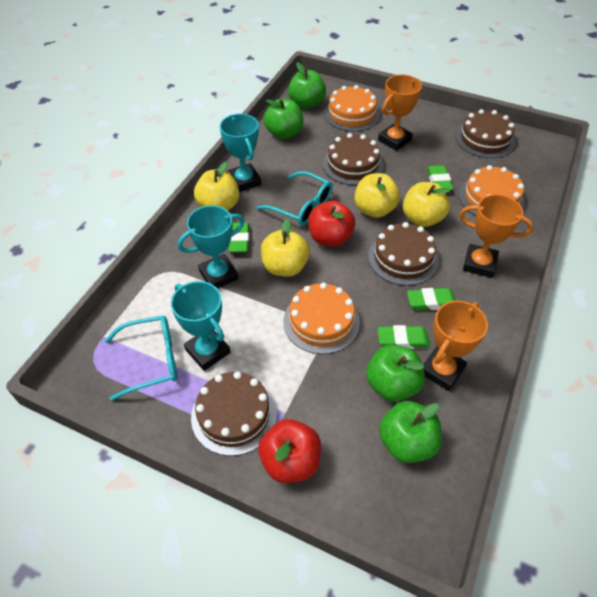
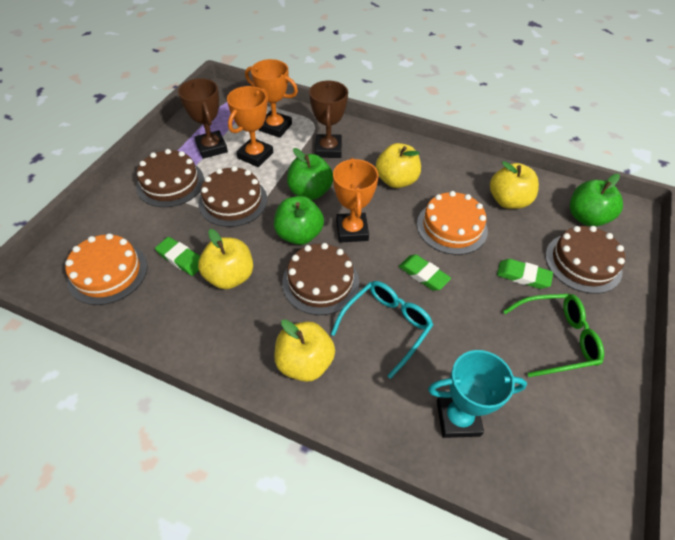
brown trophy: 0 -> 2
green apple: 4 -> 3
green eraser: 4 -> 3
green glasses: 0 -> 1
orange cake: 3 -> 2
red apple: 2 -> 0
turquoise glasses: 2 -> 1
turquoise trophy: 3 -> 1

